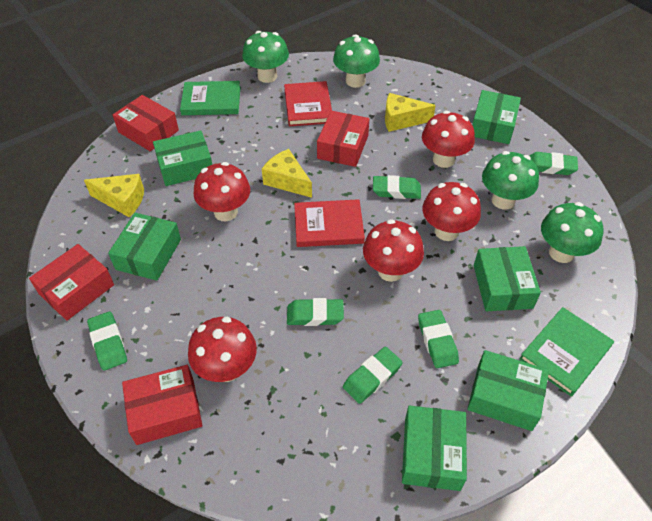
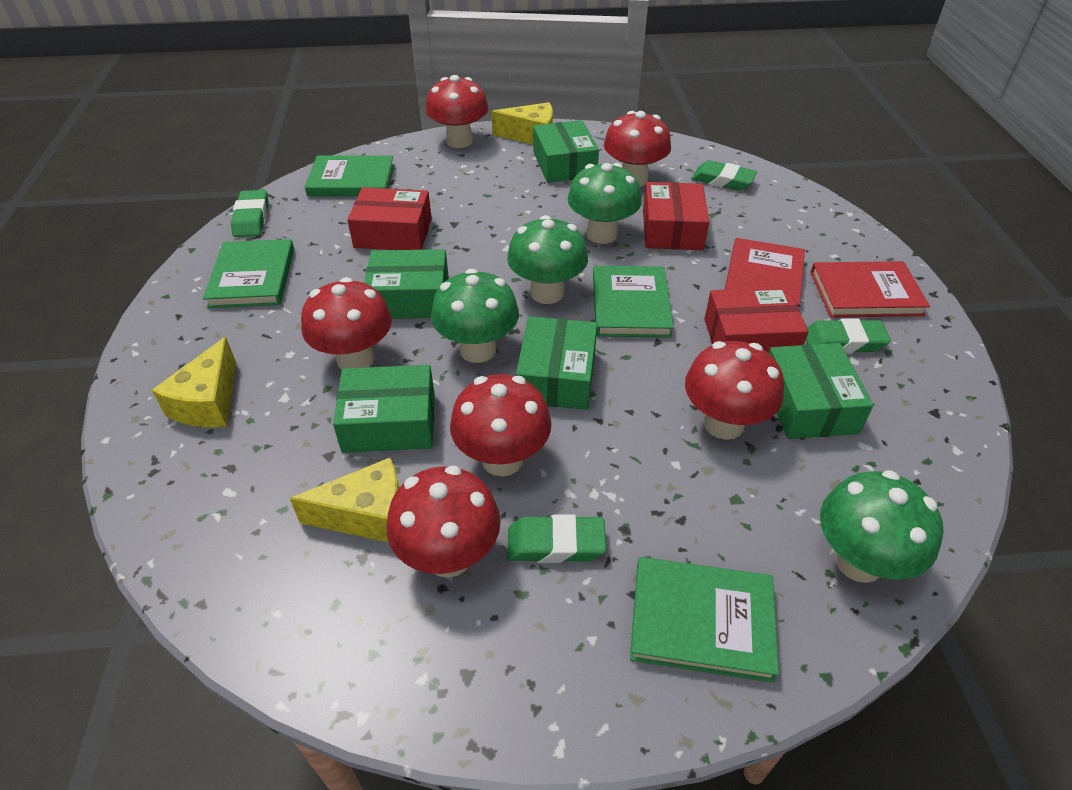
green book: 2 -> 4
green box: 6 -> 5
green eraser: 6 -> 4
red box: 4 -> 3
red mushroom: 5 -> 6

